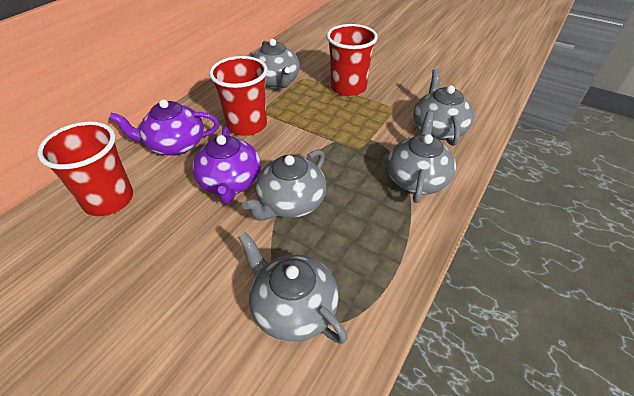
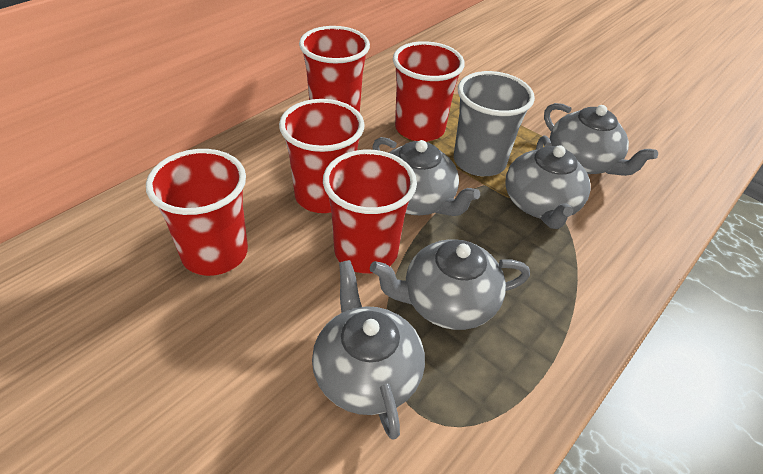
grey cup: 0 -> 1
purple teapot: 2 -> 0
red cup: 3 -> 5

